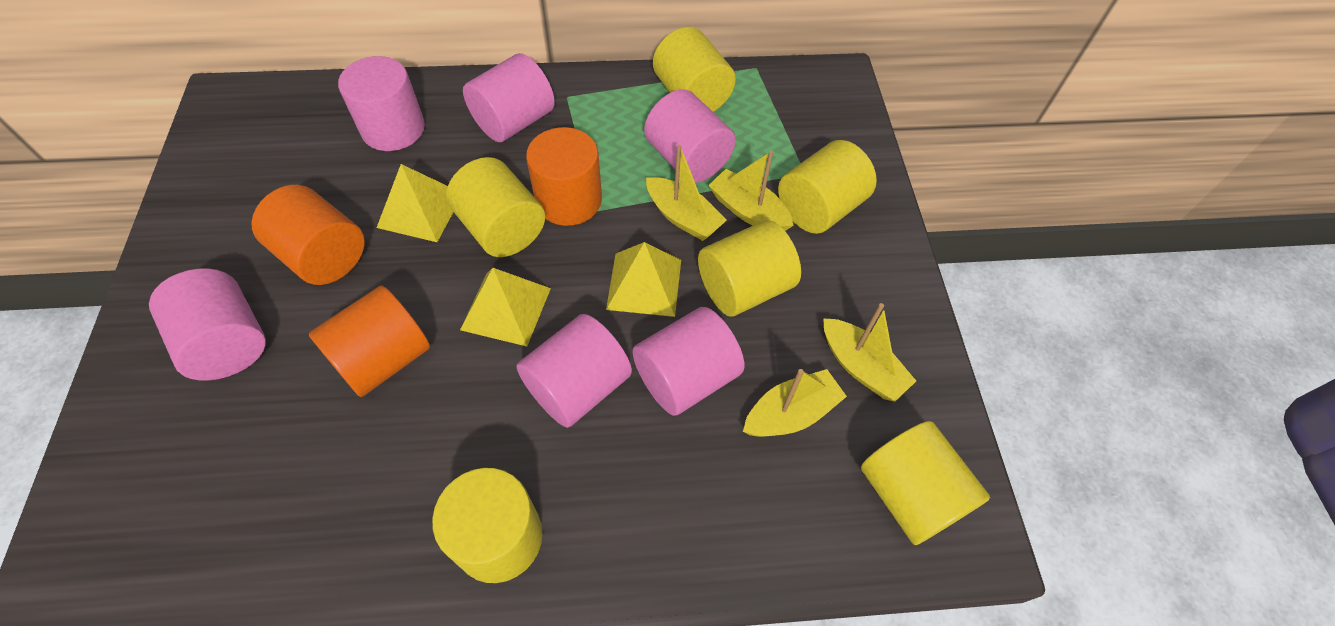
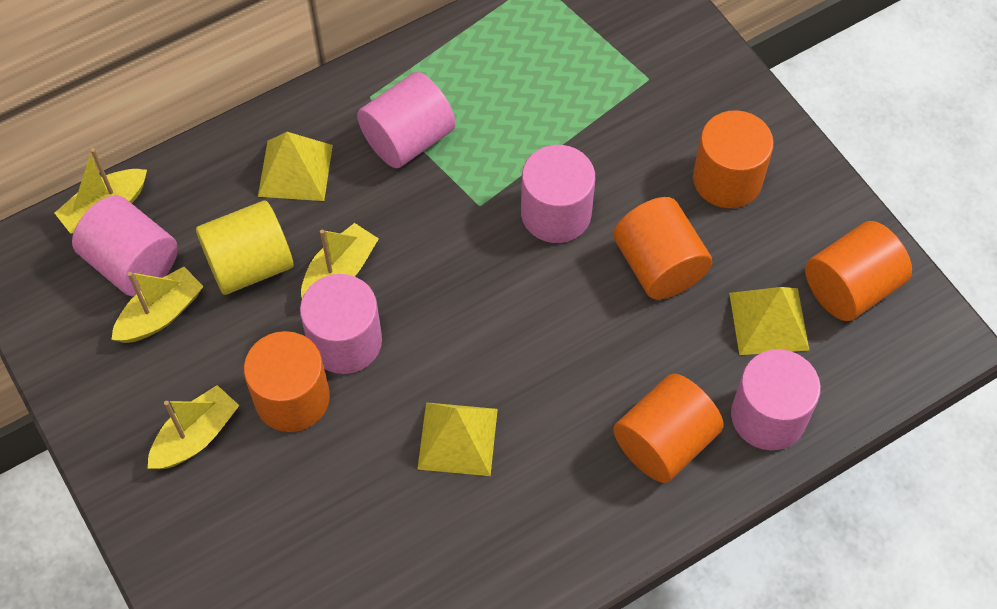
orange cylinder: 3 -> 5
pink cylinder: 6 -> 5
yellow cylinder: 6 -> 1

